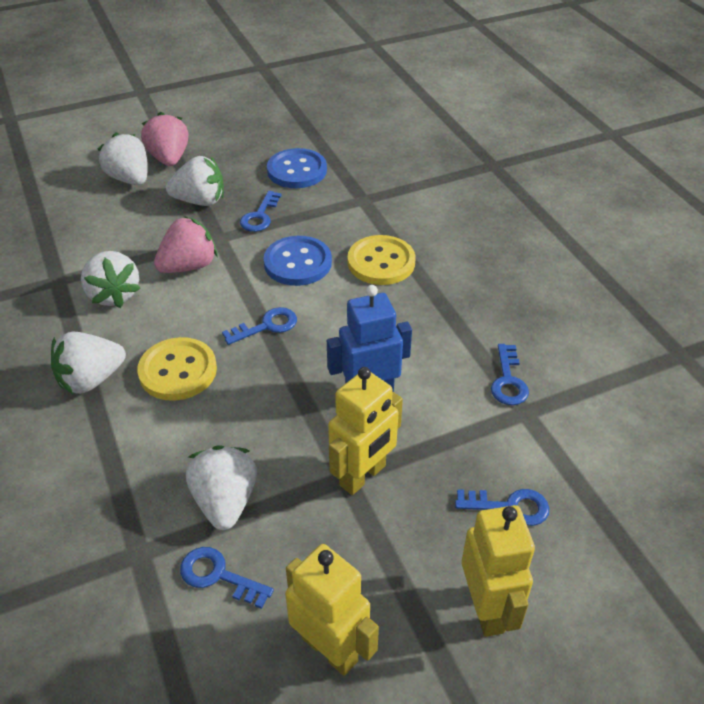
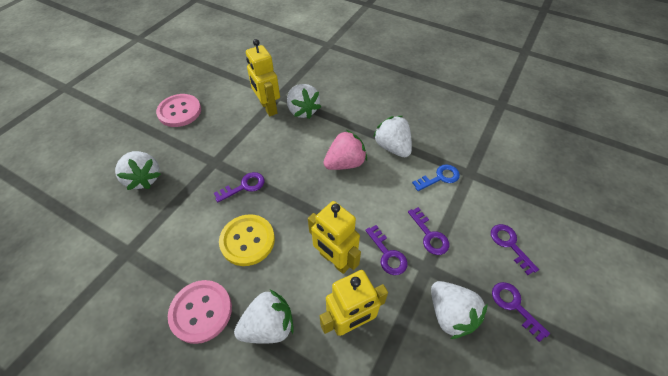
blue button: 2 -> 0
blue key: 5 -> 1
blue robot: 1 -> 0
pink button: 0 -> 2
pink strawberry: 2 -> 1
purple key: 0 -> 5
yellow button: 2 -> 1

